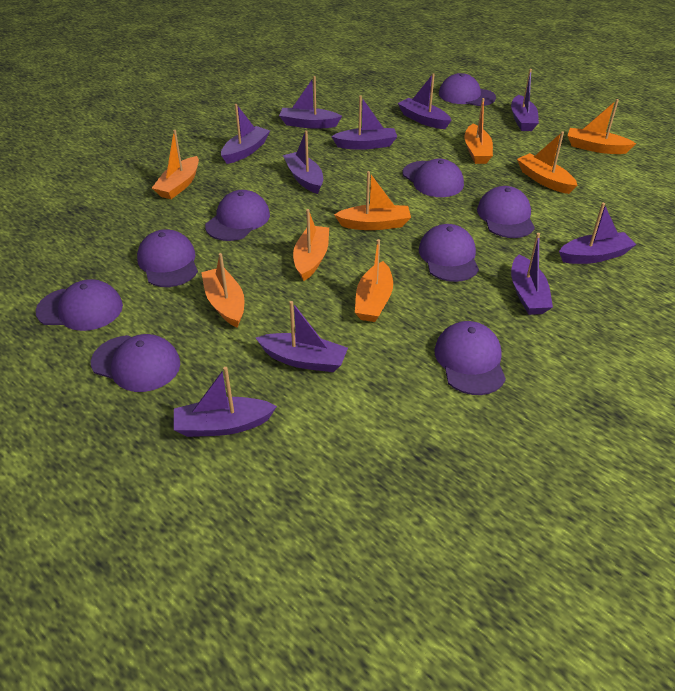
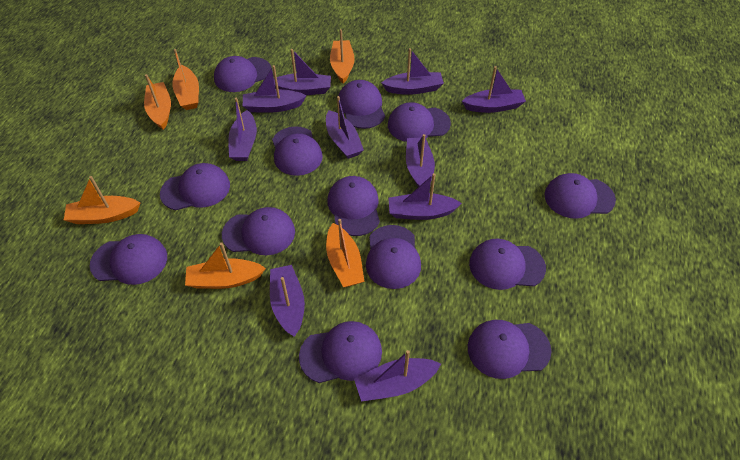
orange boat: 8 -> 6
purple cap: 9 -> 13

